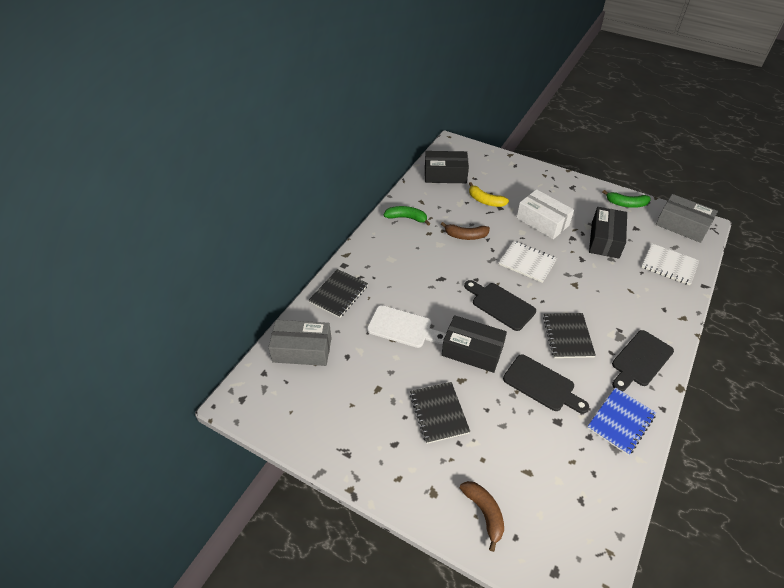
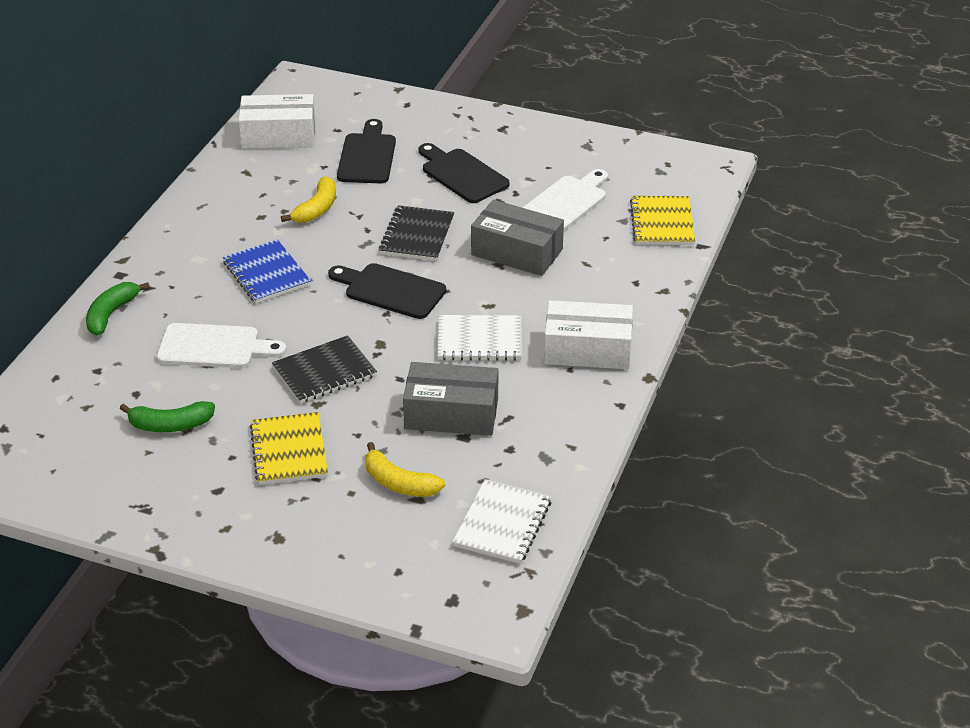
black box: 3 -> 0
black notebook: 3 -> 2
brown banana: 2 -> 0
white box: 1 -> 2
white cutting board: 1 -> 2
yellow banana: 1 -> 2
yellow notebook: 0 -> 2

